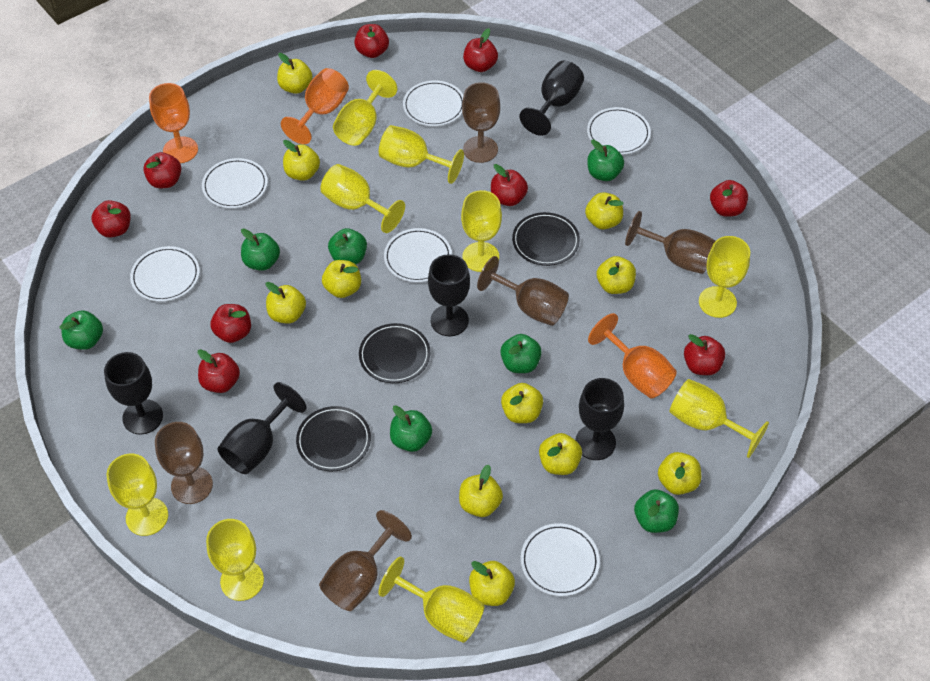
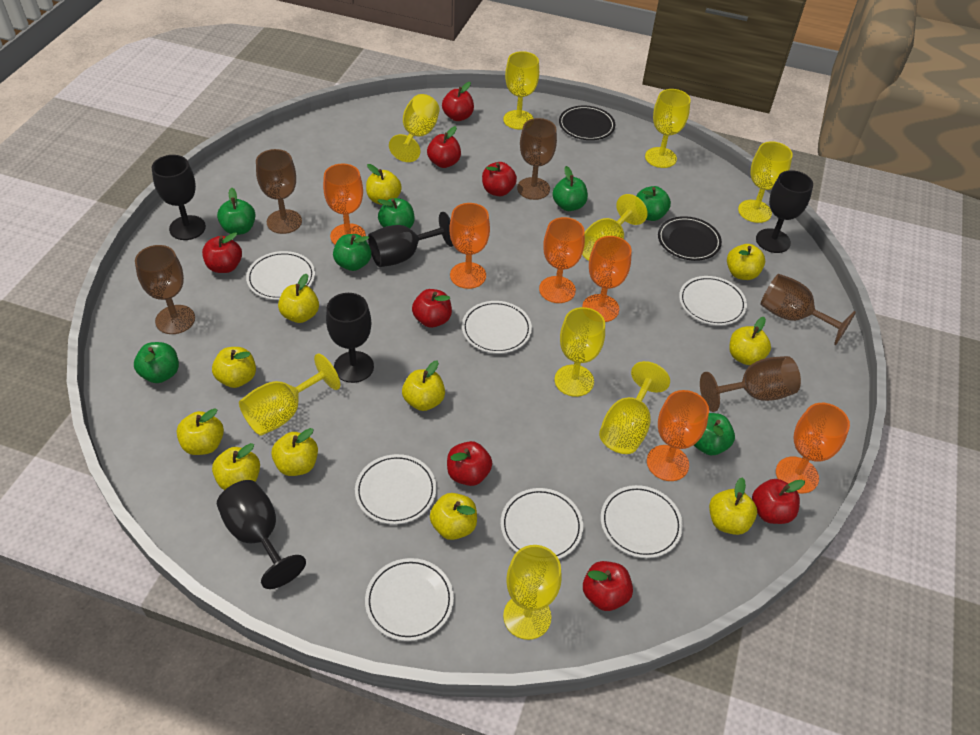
black plate: 3 -> 2
orange goblet: 3 -> 6
red apple: 9 -> 8
white plate: 6 -> 7

